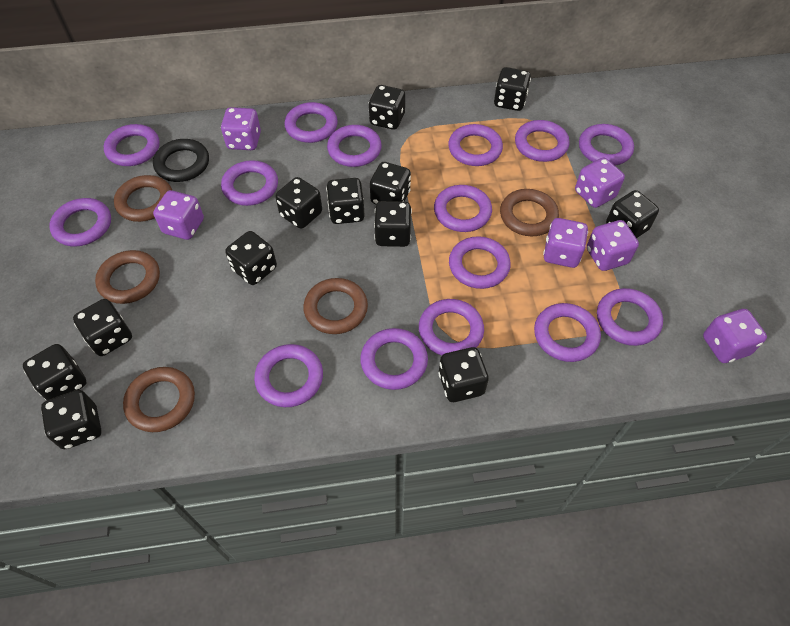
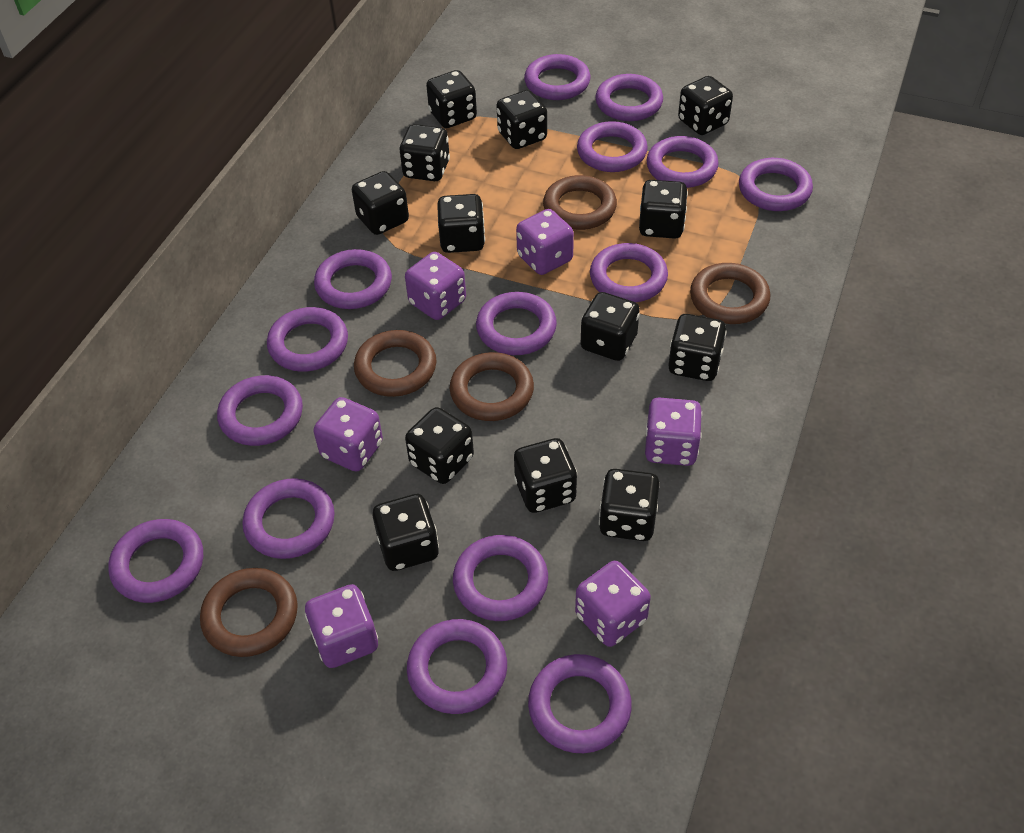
black dice: 12 -> 13
black ring: 1 -> 0

